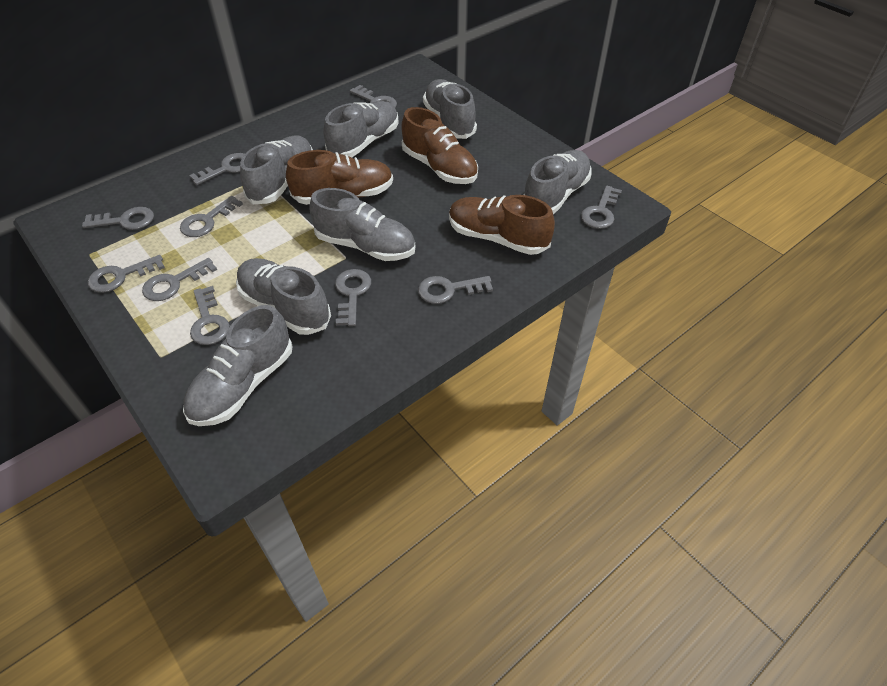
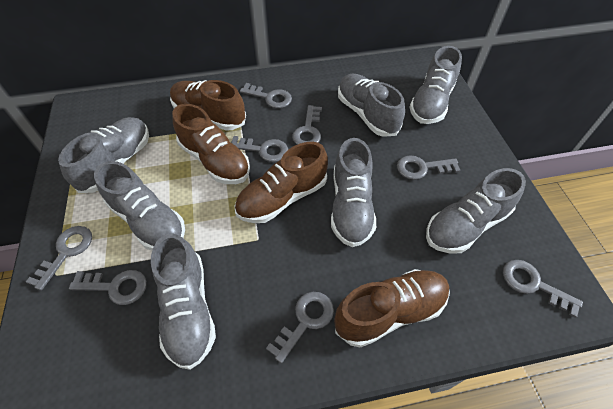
brown shoe: 3 -> 4
grey key: 10 -> 8

